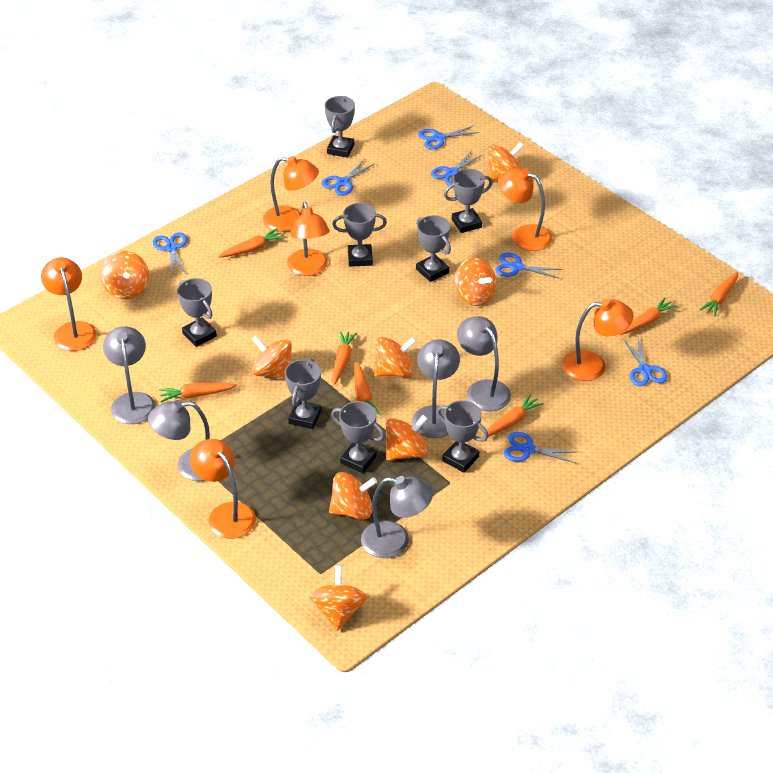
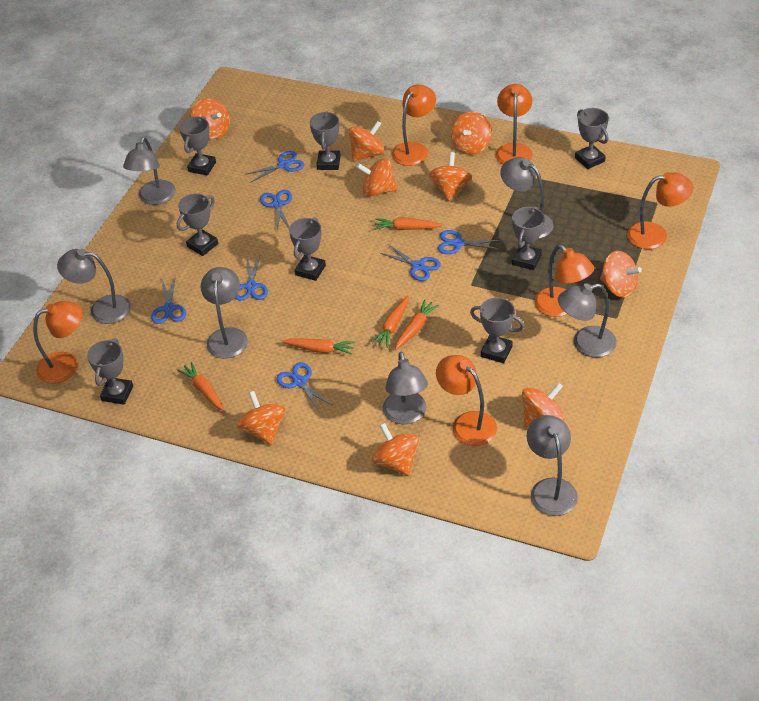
grey lamp: 5 -> 7
orange carrot: 7 -> 5
orange spinning top: 8 -> 9

